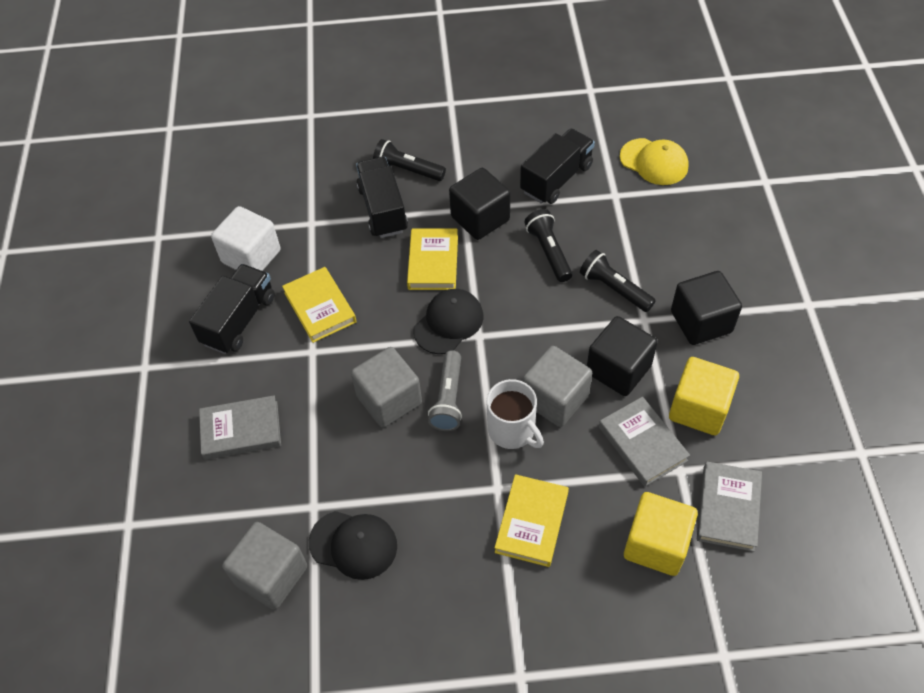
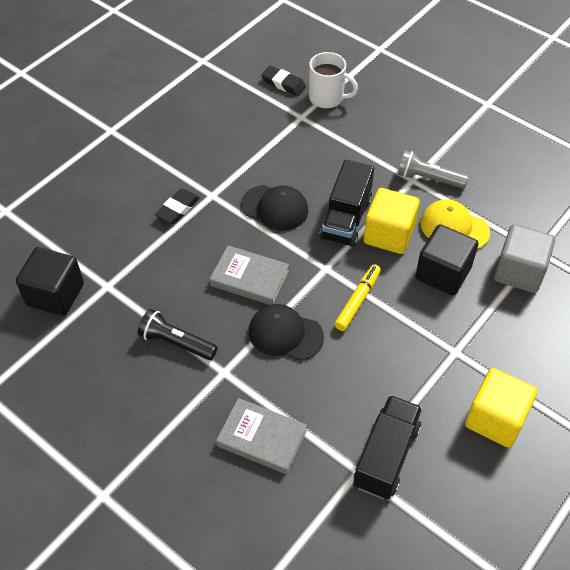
black cube: 3 -> 2
black eraser: 0 -> 2
black flashlight: 3 -> 1
black truck: 3 -> 2
grey book: 3 -> 2
grey cube: 3 -> 1
white cube: 1 -> 0
yellow book: 3 -> 0
yellow marker: 0 -> 1

